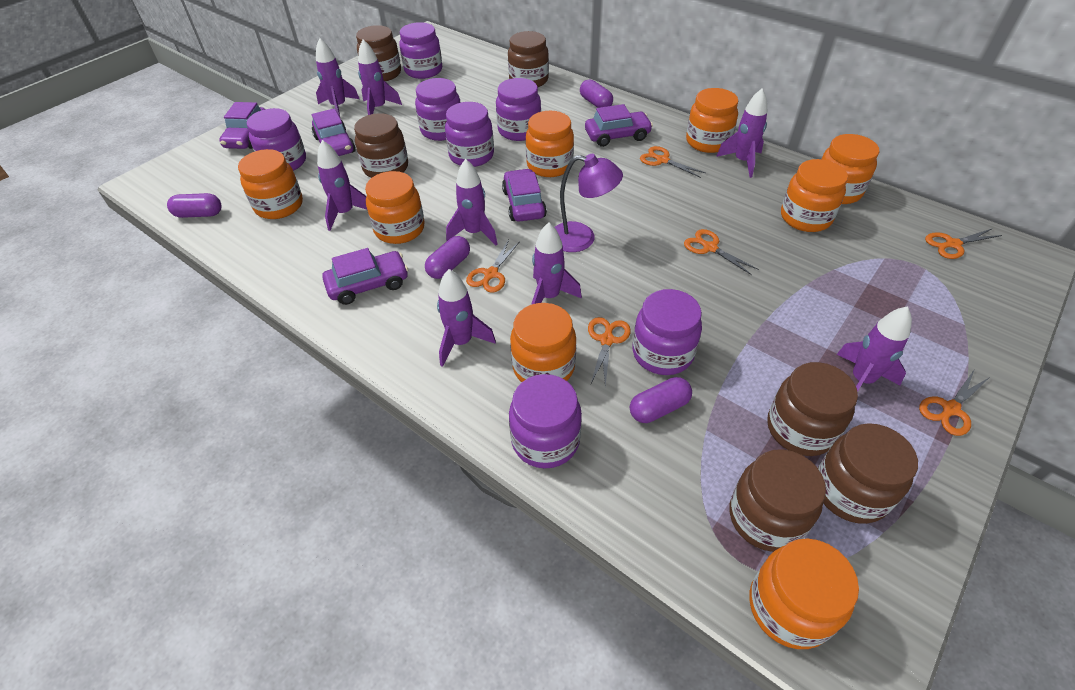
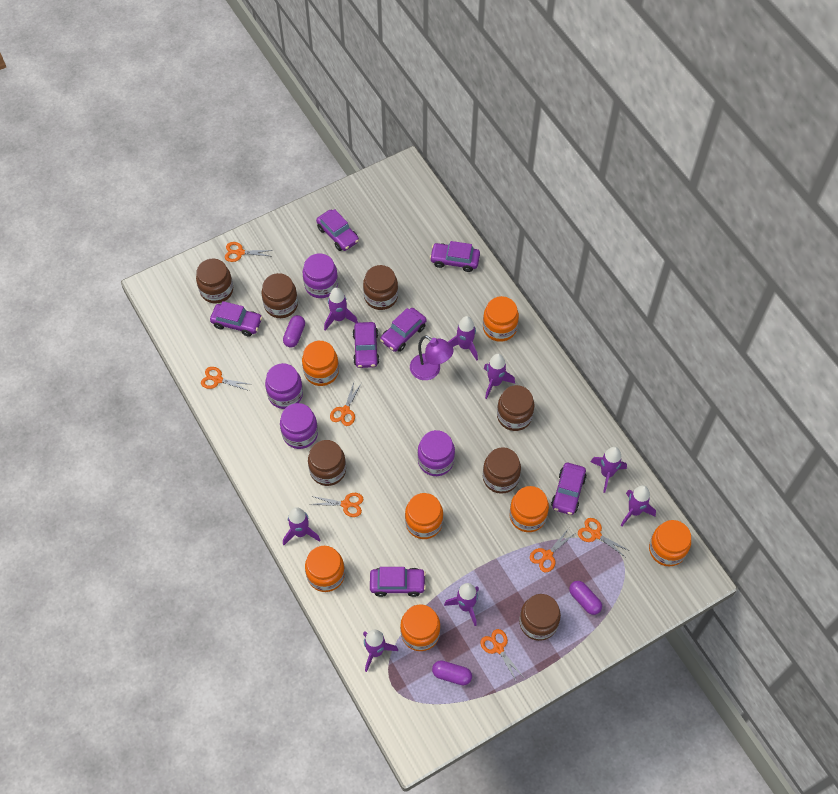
brown jar: 6 -> 7
orange jar: 8 -> 7
orange scissors: 6 -> 7
purple capsule: 4 -> 3
purple car: 5 -> 7
purple jar: 7 -> 4

